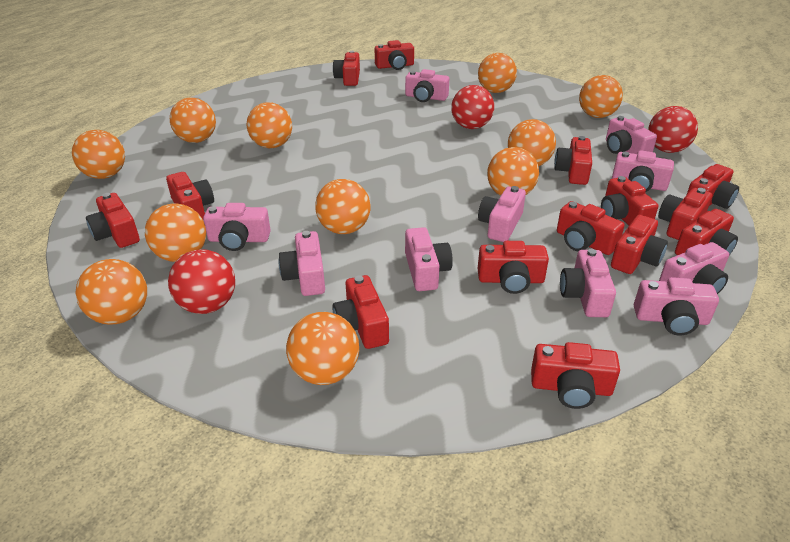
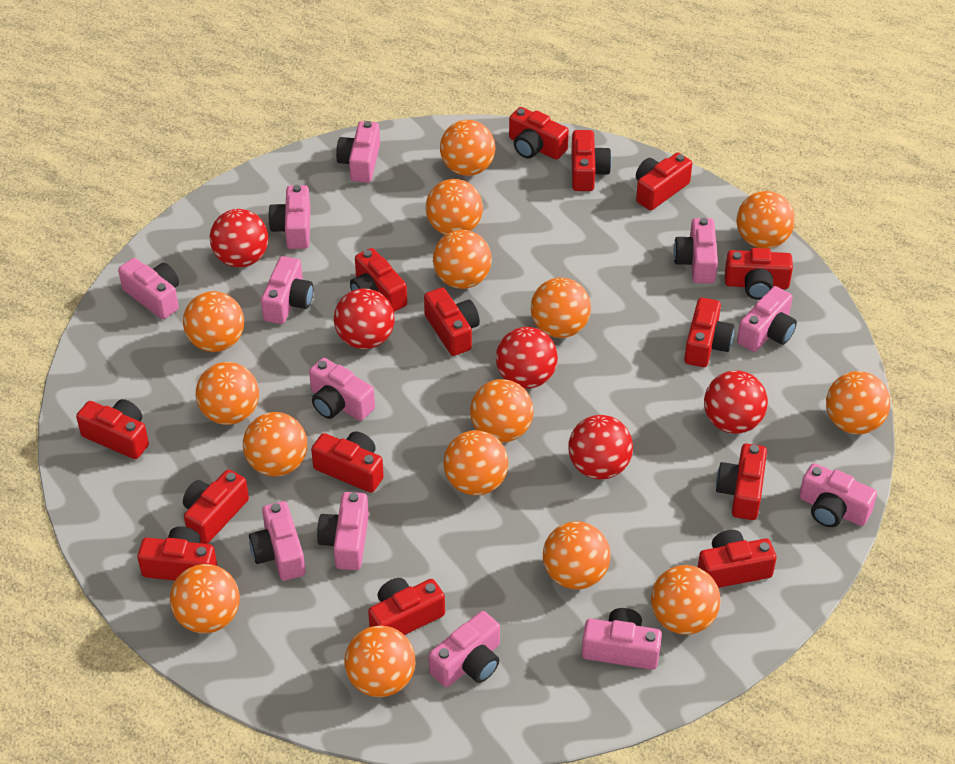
orange ball: 11 -> 15
pink camera: 10 -> 12
red ball: 3 -> 5

